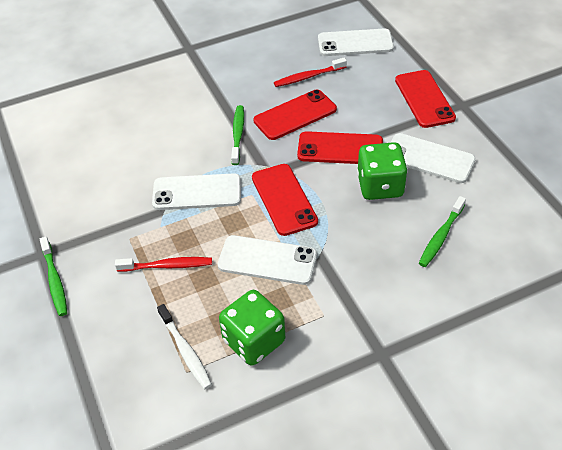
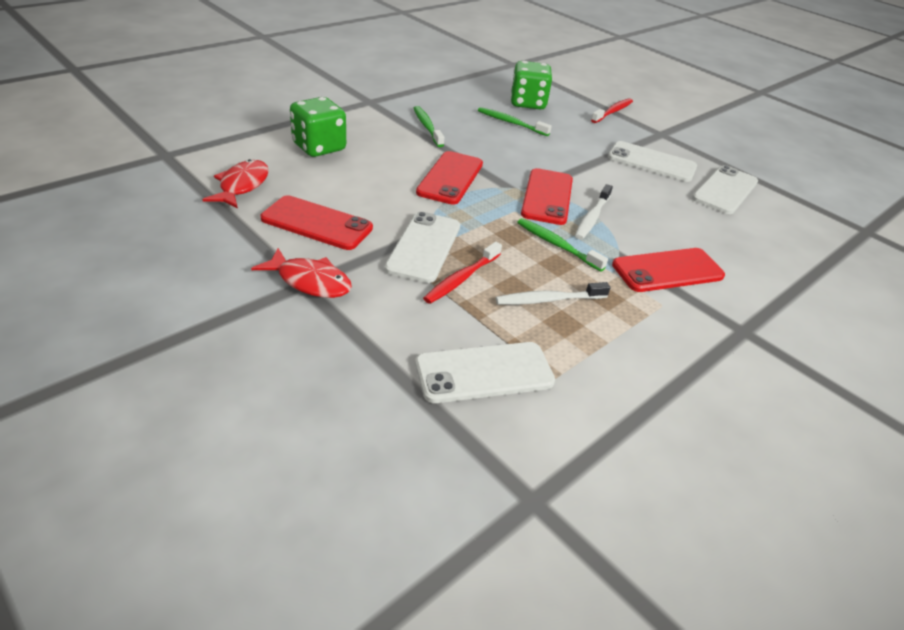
red fish: 0 -> 2
white toothbrush: 1 -> 2

